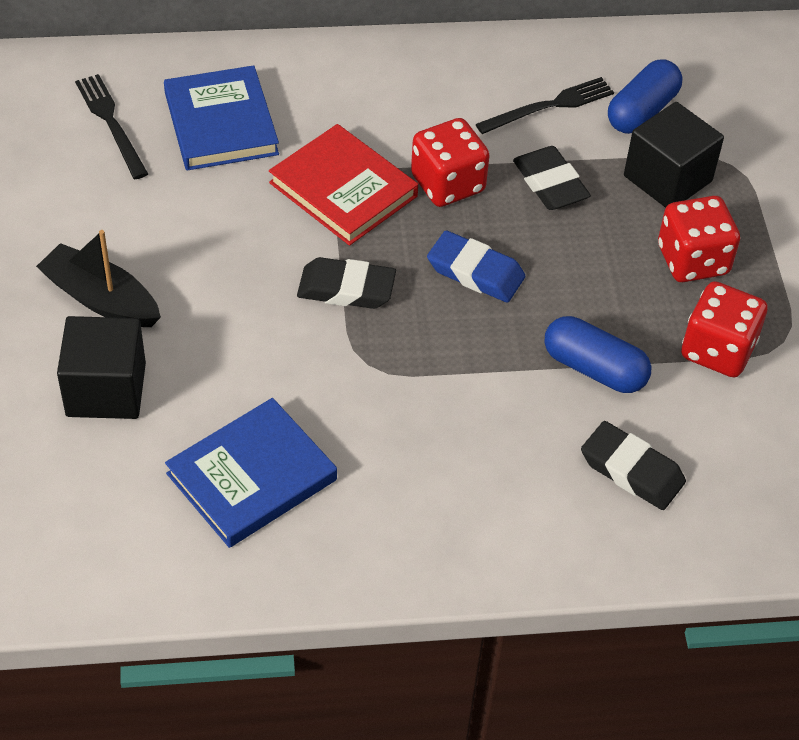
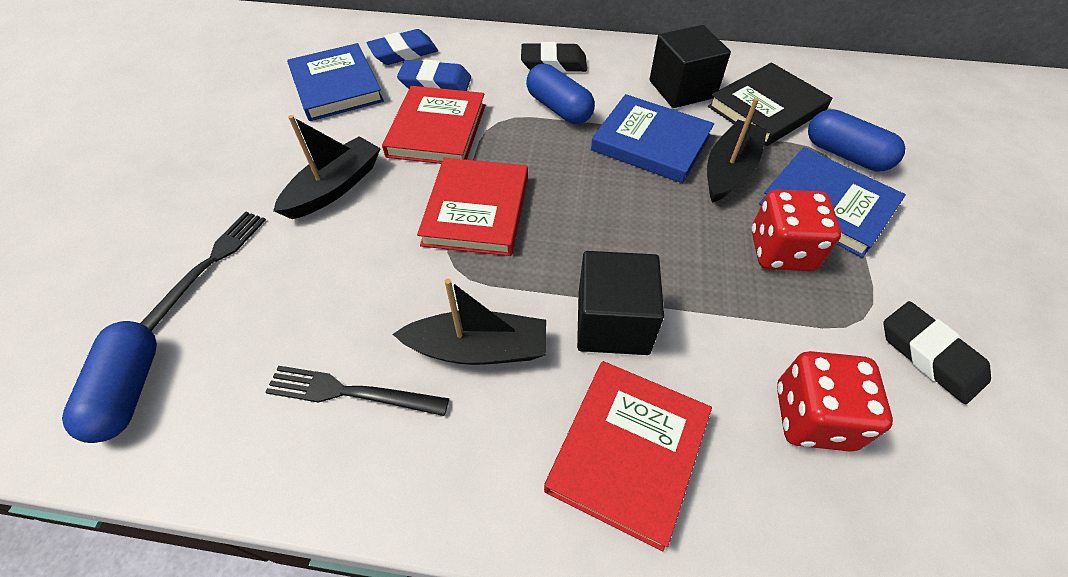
black boat: 1 -> 3
black book: 0 -> 1
black eraser: 3 -> 2
blue book: 2 -> 3
blue capsule: 2 -> 3
blue eraser: 1 -> 2
red book: 1 -> 3
red dice: 3 -> 2

